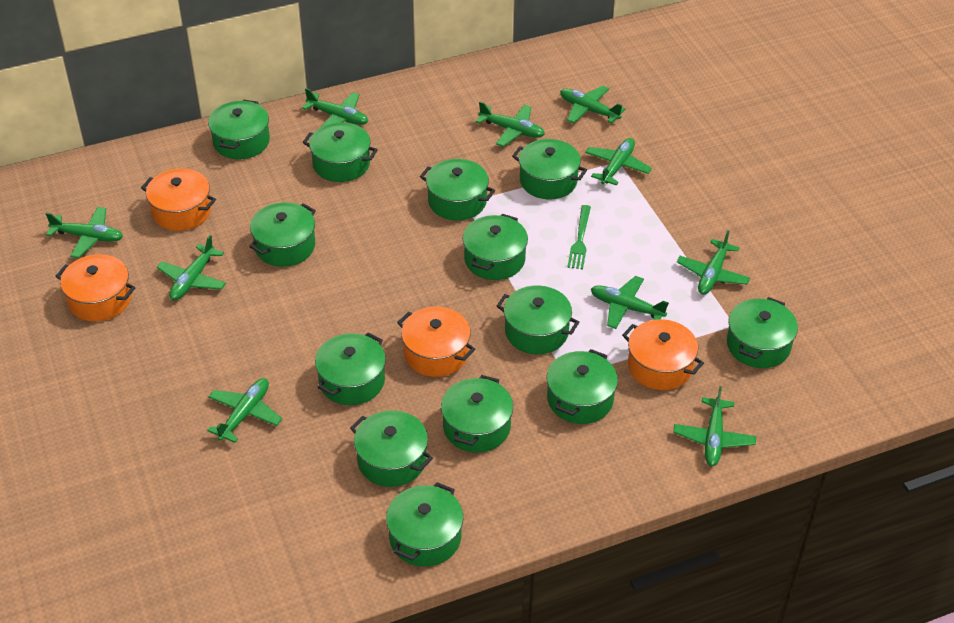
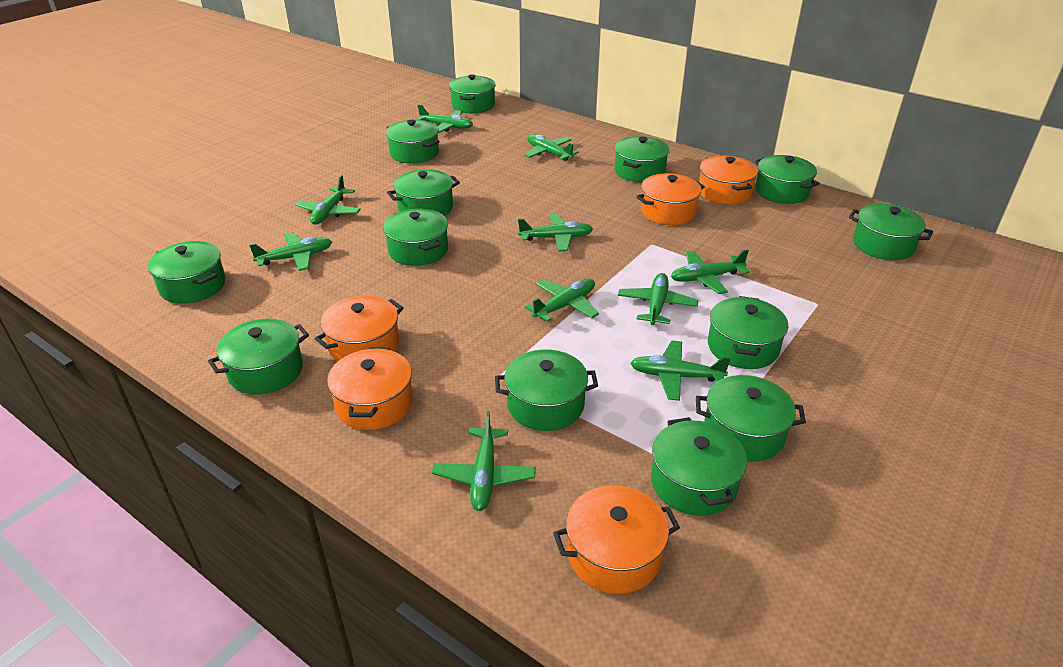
green fork: 1 -> 0
orange pot: 4 -> 5

